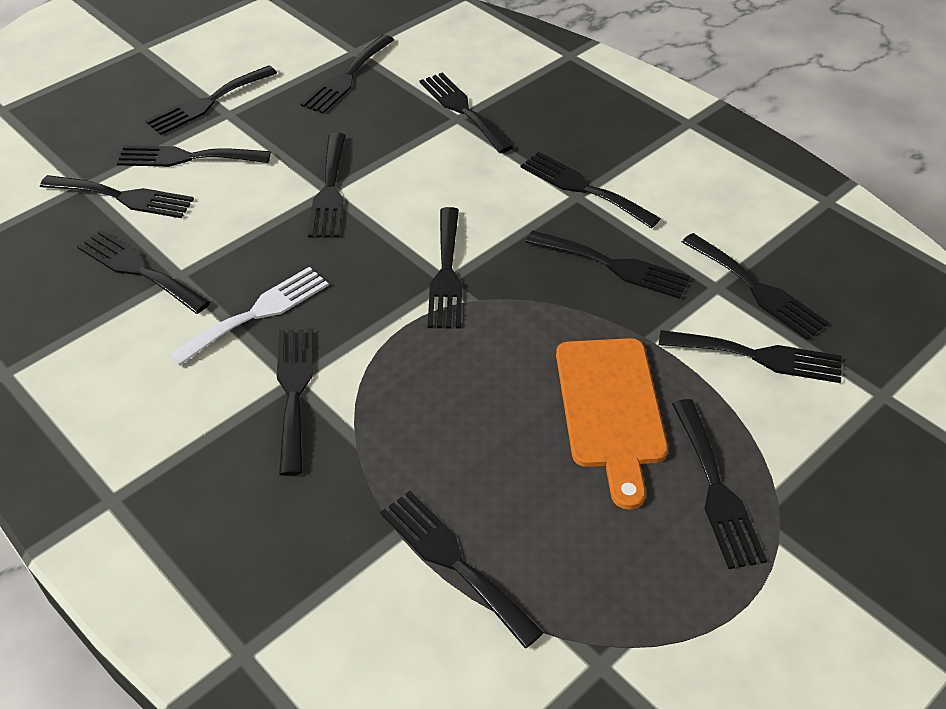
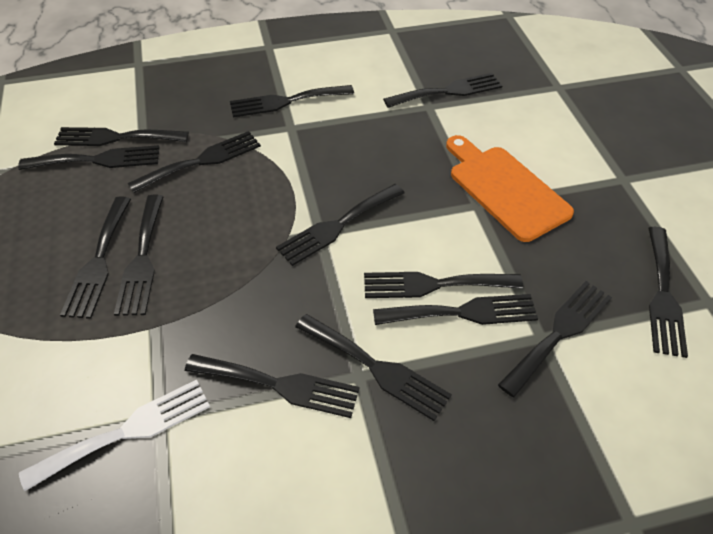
black fork: 15 -> 14

